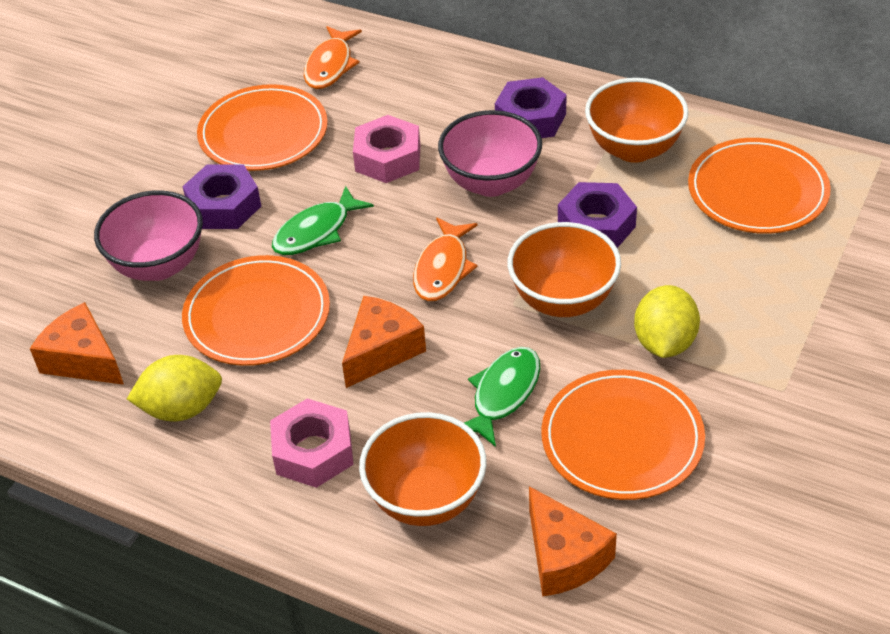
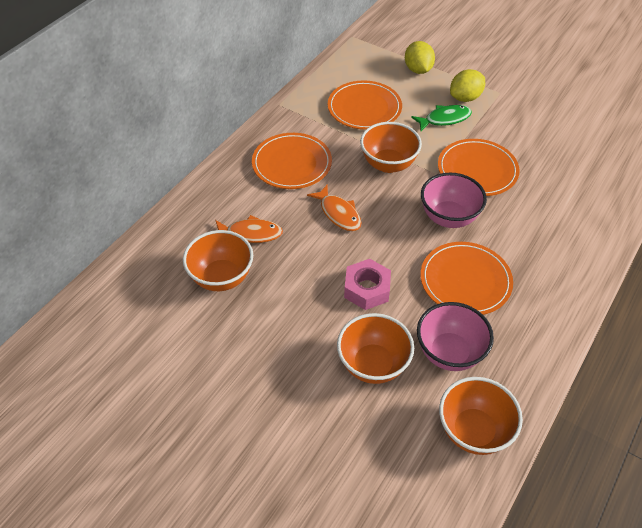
green fish: 2 -> 1
orange bowl: 3 -> 4
orange cheese: 3 -> 0
pink nut: 2 -> 1
purple nut: 3 -> 0

